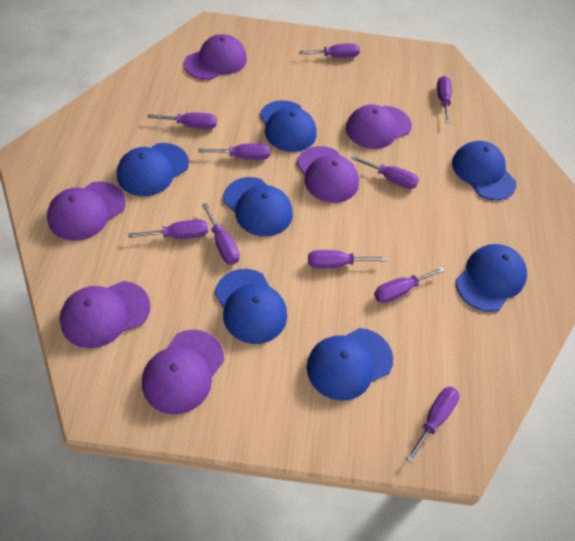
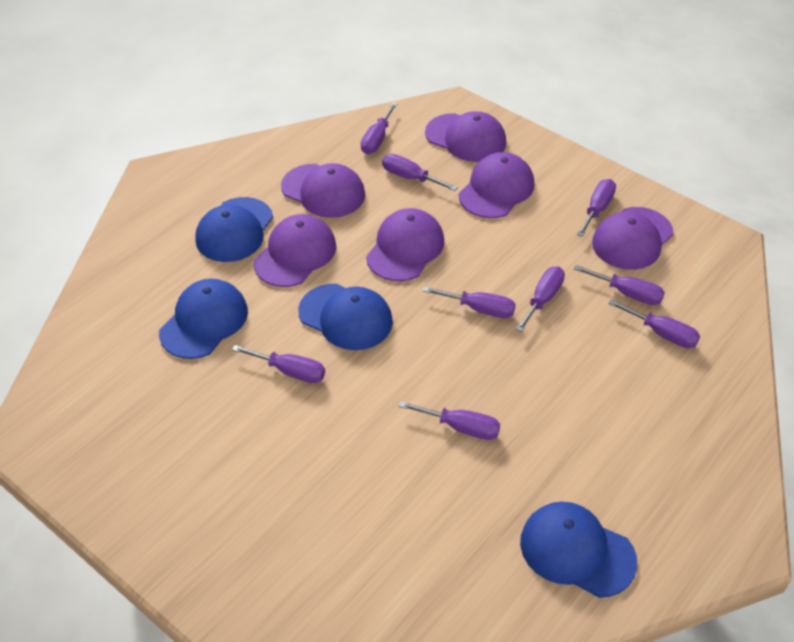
blue cap: 7 -> 4
purple screwdriver: 10 -> 9

